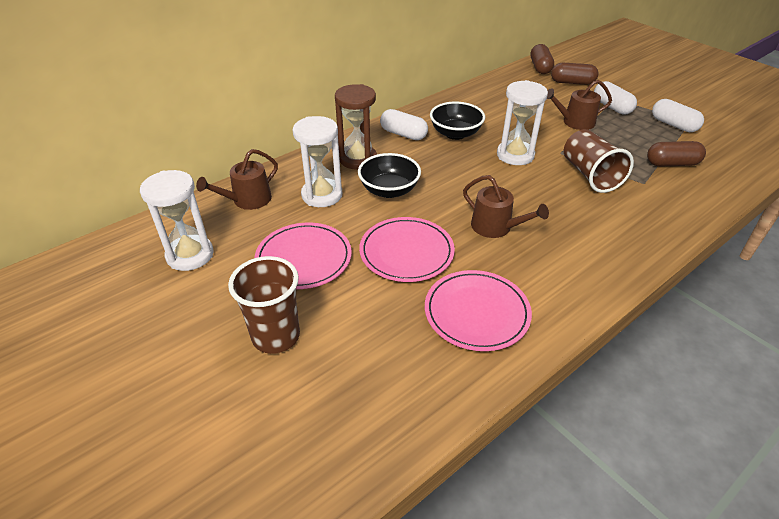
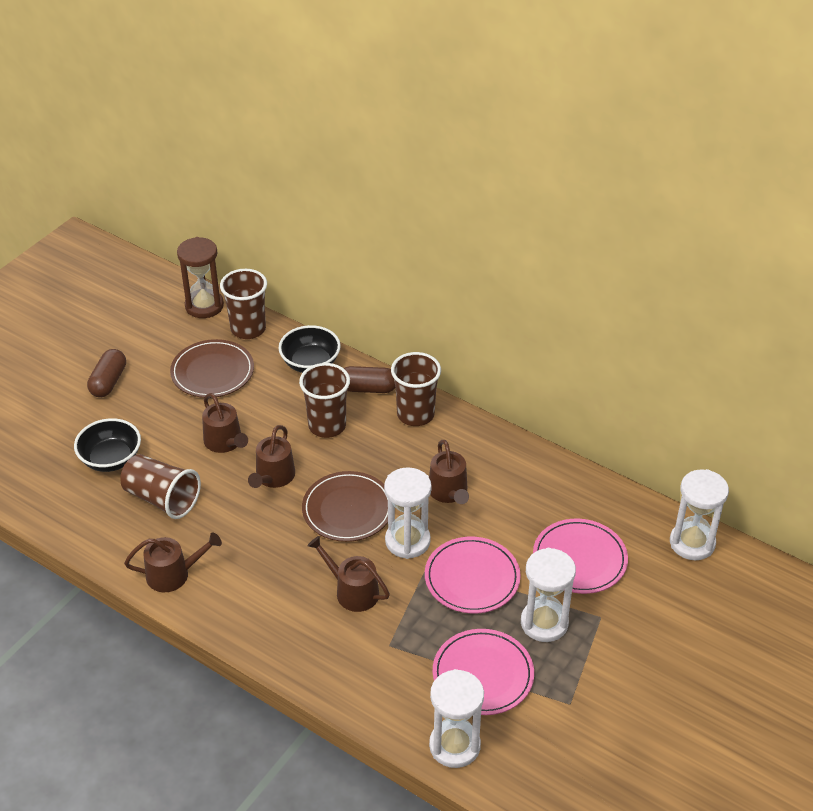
brown capsule: 3 -> 2
brown cup: 2 -> 4
brown plate: 0 -> 2
brown watering can: 3 -> 5
white capsule: 3 -> 0
white hourglass: 3 -> 4

